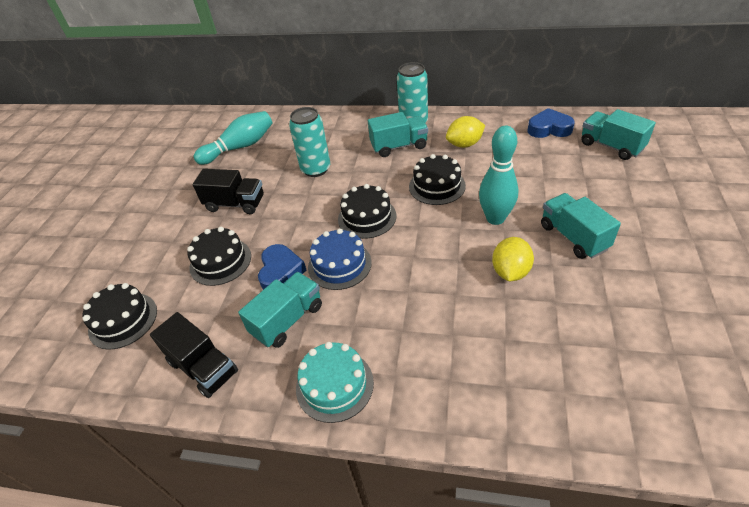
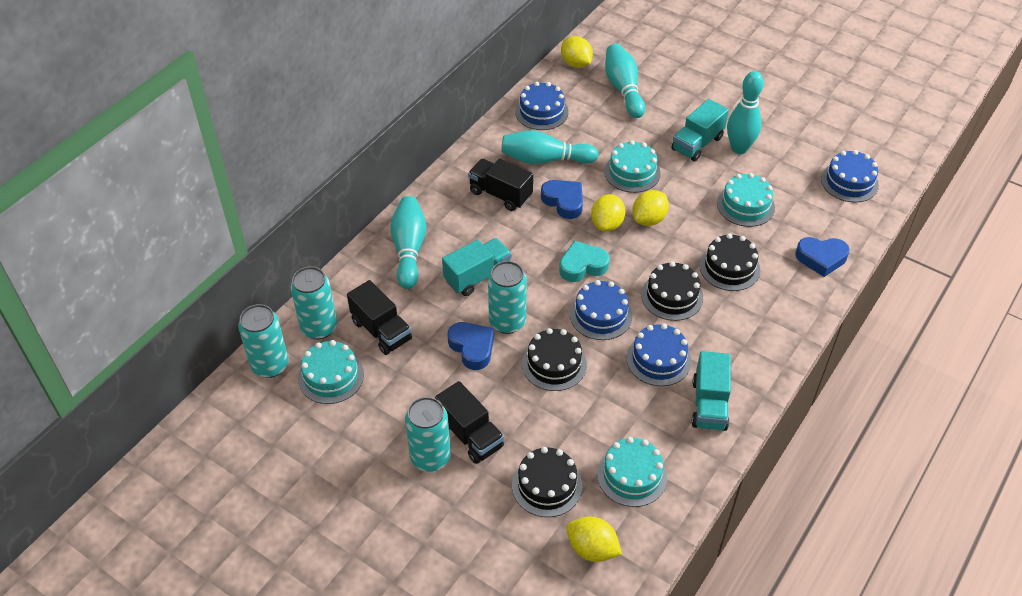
black truck: 2 -> 3
blue cake: 1 -> 4
blue heart: 2 -> 3
turquoise bowling pin: 2 -> 4
turquoise cake: 1 -> 4
turquoise can: 2 -> 4
turquoise heart: 0 -> 1
turquoise truck: 4 -> 3
yellow lemon: 2 -> 4

